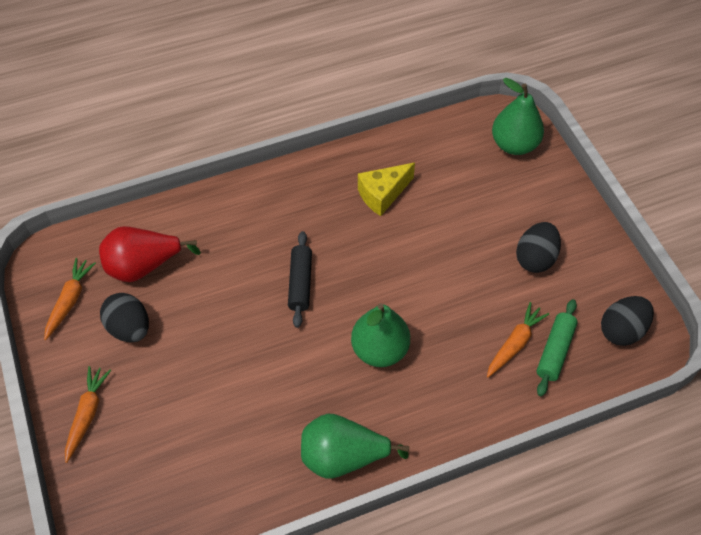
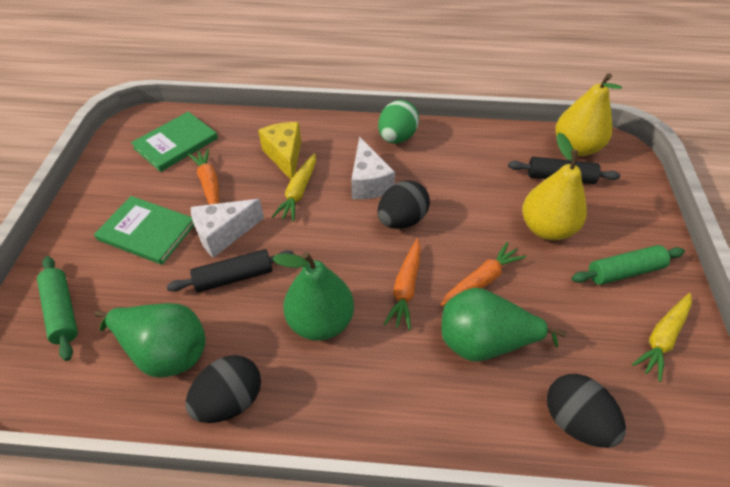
black rolling pin: 1 -> 2
green book: 0 -> 2
green egg: 0 -> 1
green rolling pin: 1 -> 2
red pear: 1 -> 0
white cheese: 0 -> 2
yellow carrot: 0 -> 2
yellow pear: 0 -> 2

